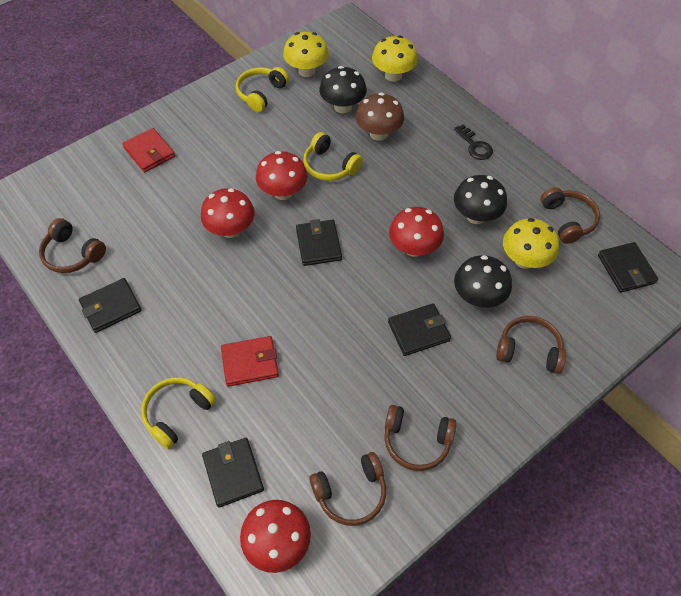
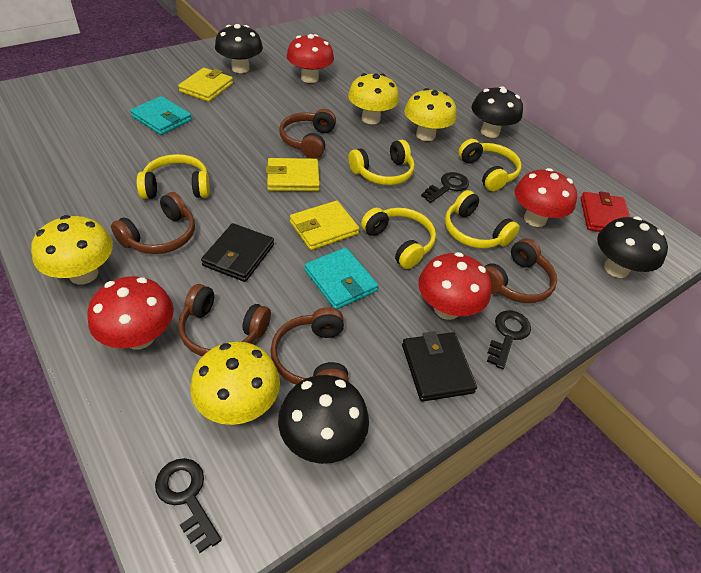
black key: 1 -> 3
black mushroom: 3 -> 4
black wallet: 5 -> 2
brown mushroom: 1 -> 0
red wallet: 2 -> 1
turquoise wallet: 0 -> 2
yellow headphones: 3 -> 5
yellow mushroom: 3 -> 4
yellow wallet: 0 -> 3

